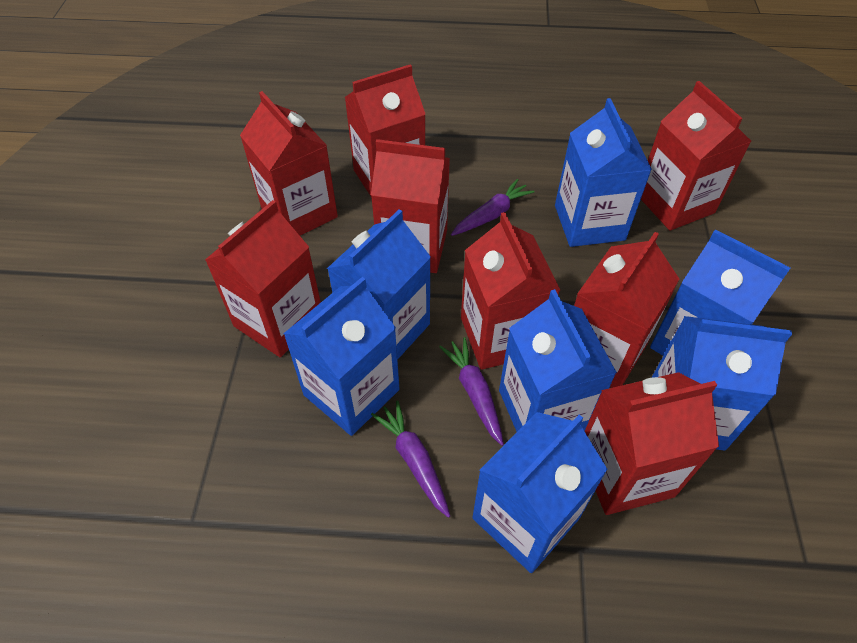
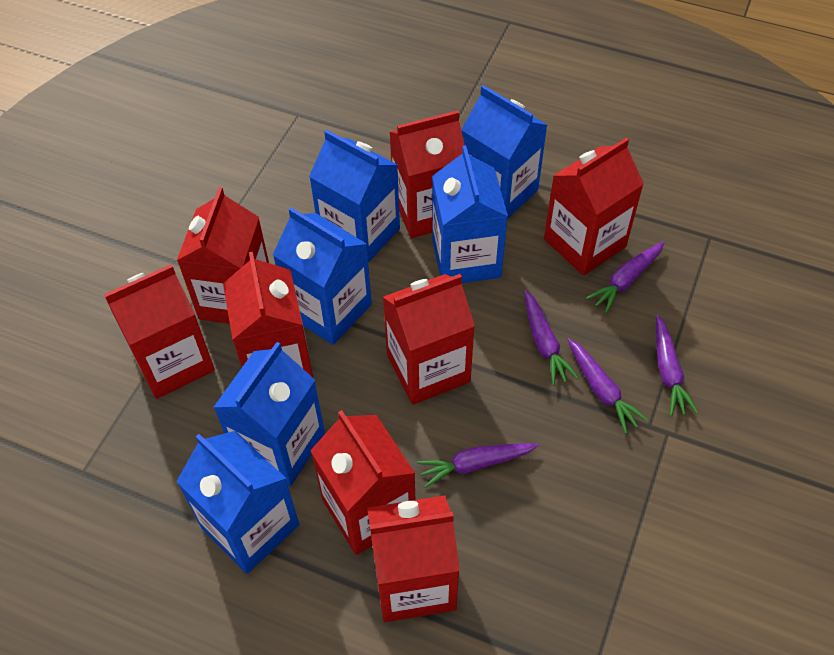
blue carton: 7 -> 6
purple carrot: 3 -> 5

